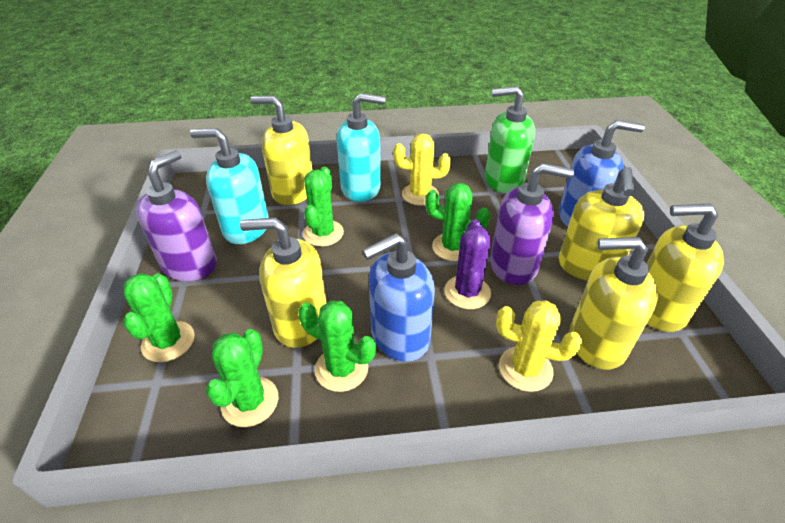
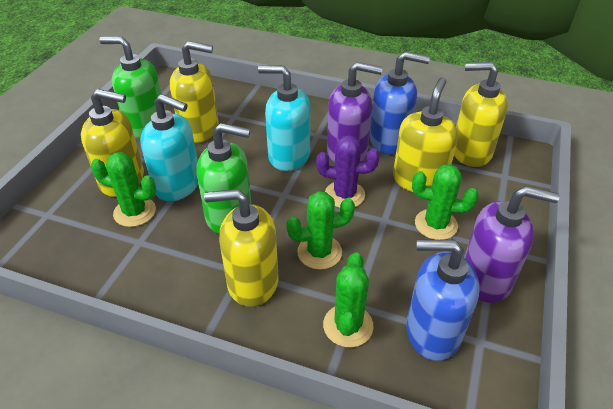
green cactus: 5 -> 4
green soap dispenser: 1 -> 2
yellow cactus: 2 -> 0

